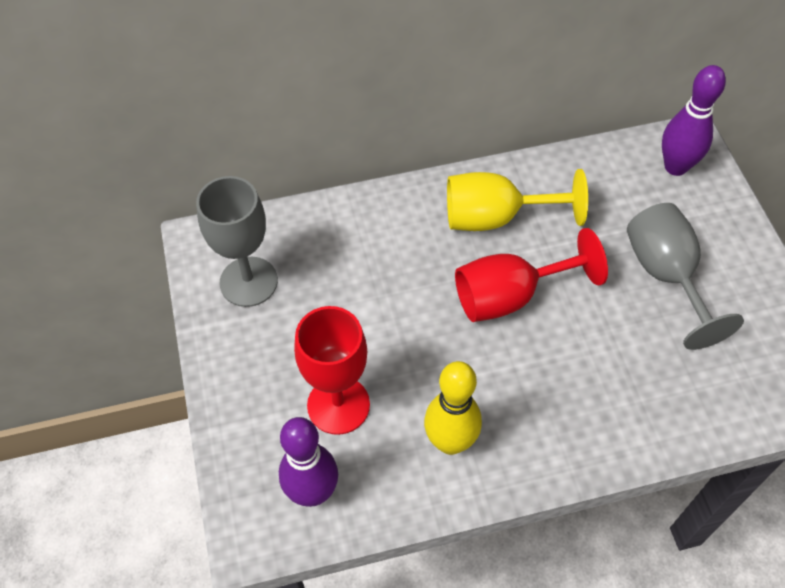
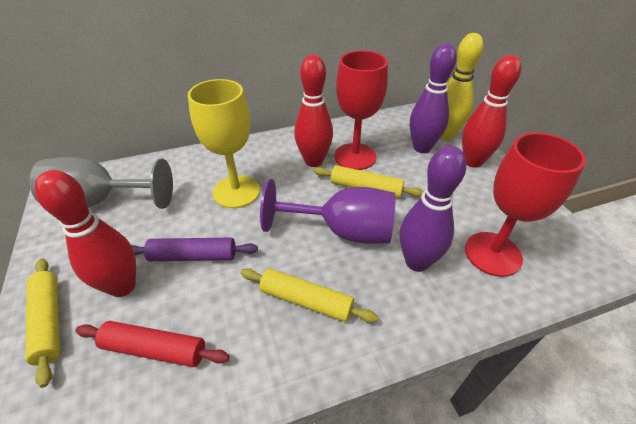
grey goblet: 2 -> 1
purple goblet: 0 -> 1
purple rolling pin: 0 -> 1
red bowling pin: 0 -> 3
red rolling pin: 0 -> 1
yellow rolling pin: 0 -> 3

